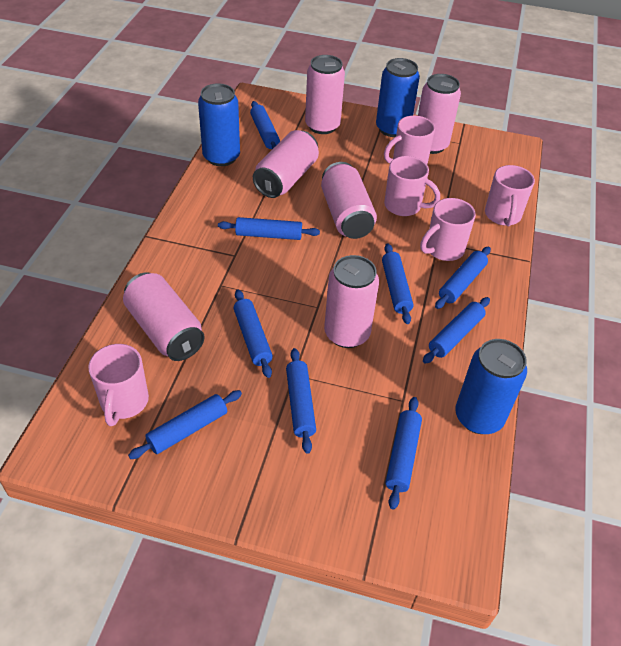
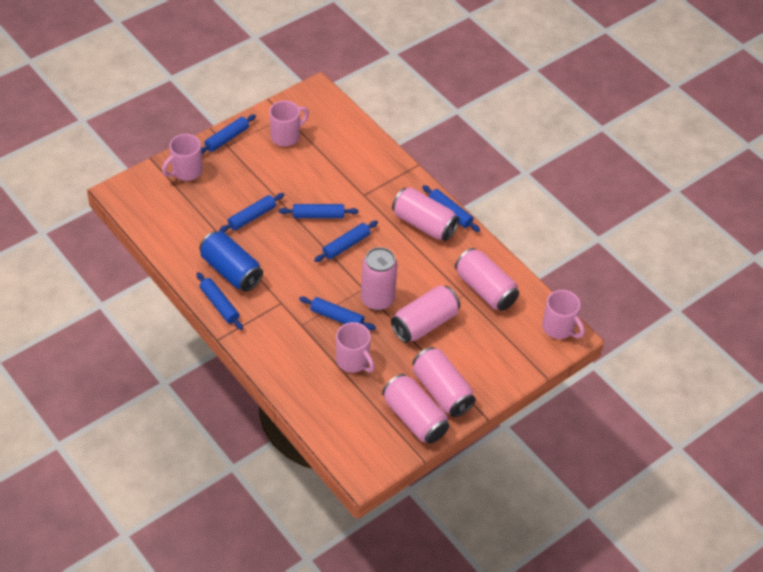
blue can: 3 -> 1
blue rolling pin: 9 -> 7
pink mug: 5 -> 4

